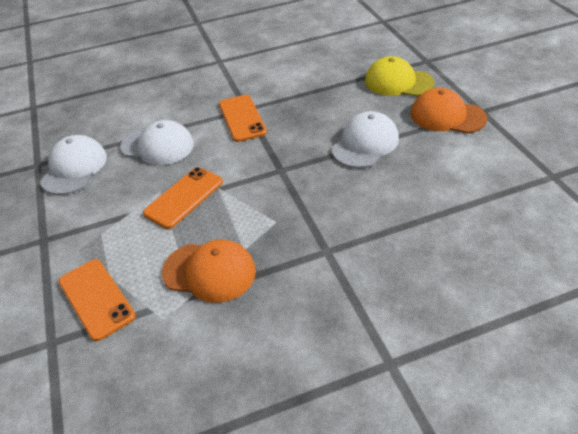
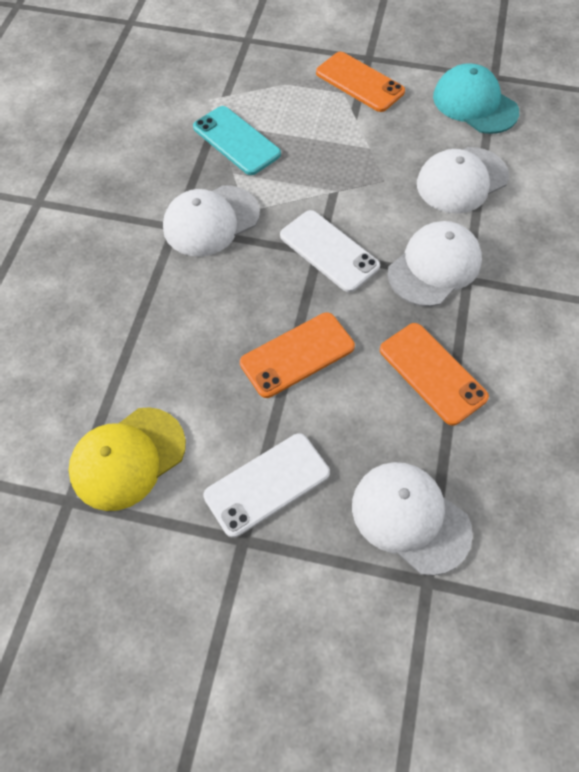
orange cap: 2 -> 0
turquoise cap: 0 -> 1
turquoise phone: 0 -> 1
white cap: 3 -> 4
white phone: 0 -> 2

